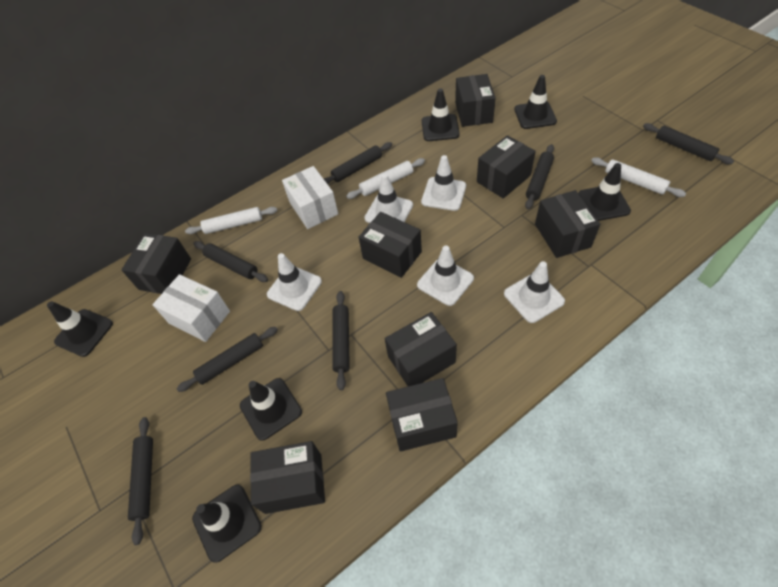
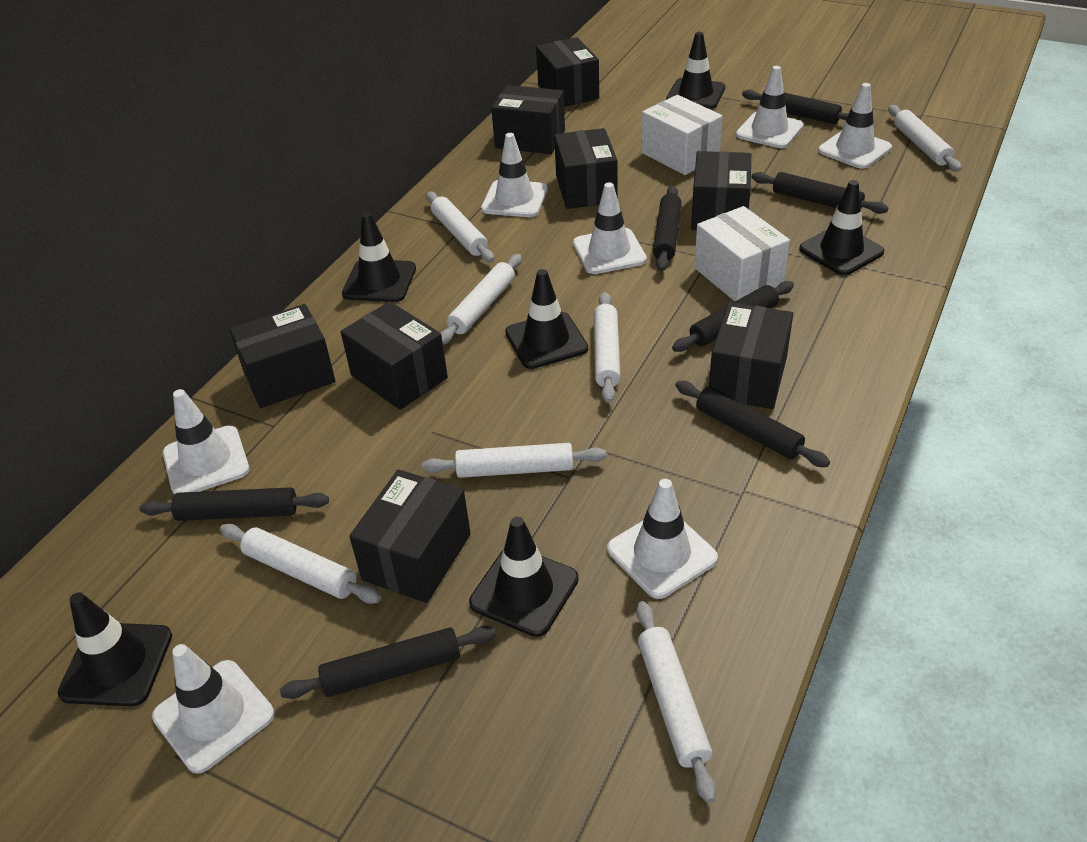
white rolling pin: 3 -> 7
white traffic cone: 5 -> 7

